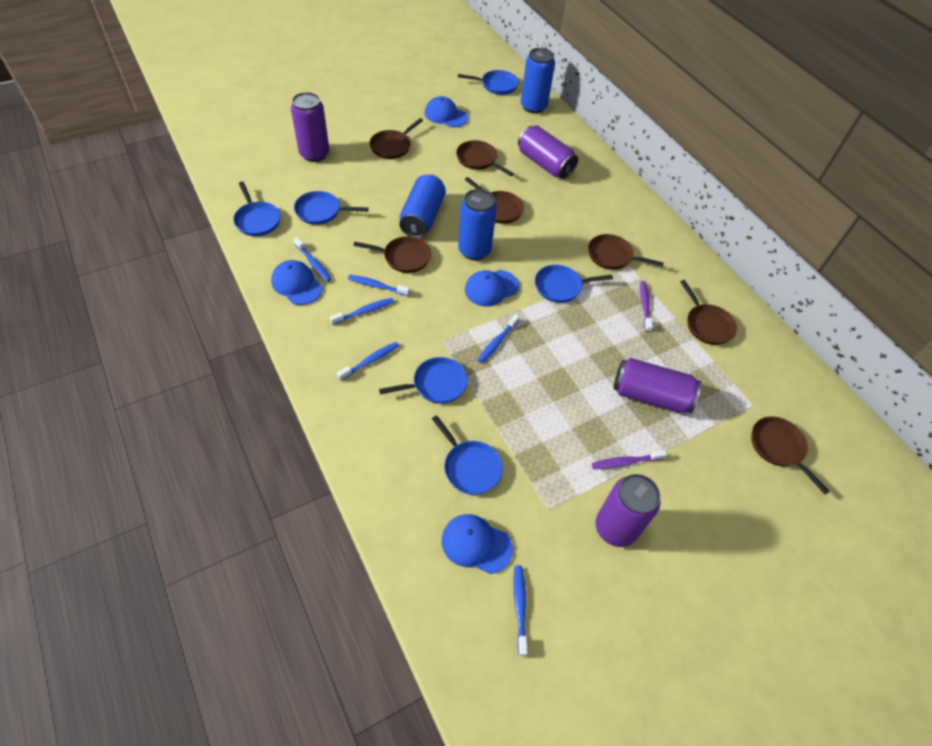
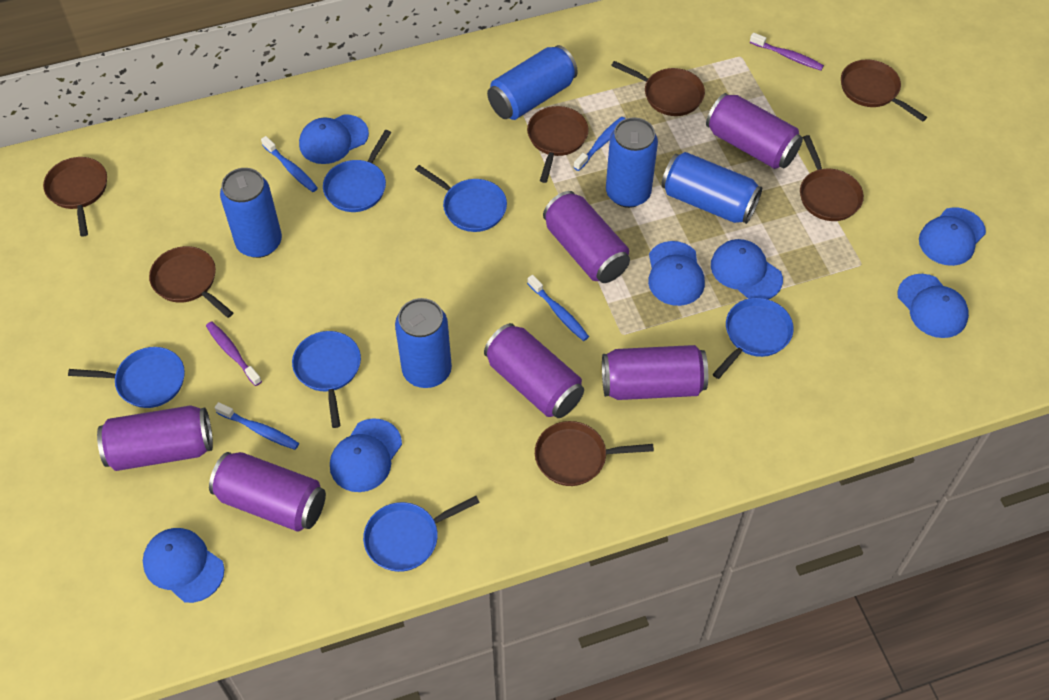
blue can: 3 -> 5
blue cap: 4 -> 7
blue toothbrush: 6 -> 4
purple can: 4 -> 6

